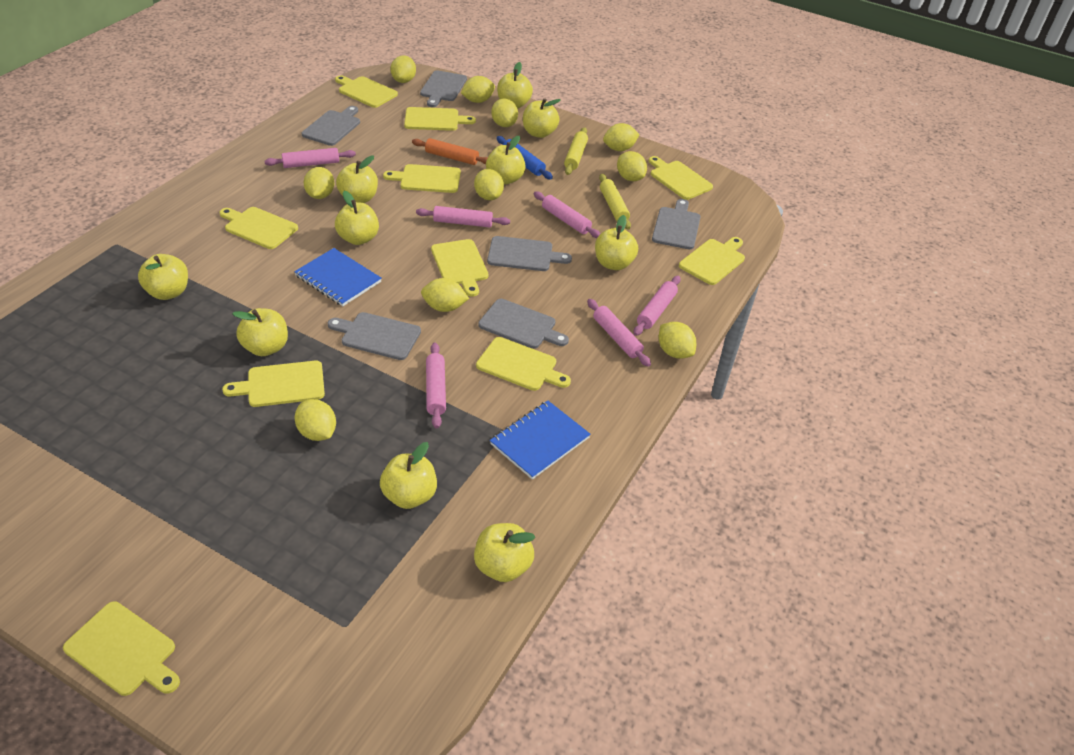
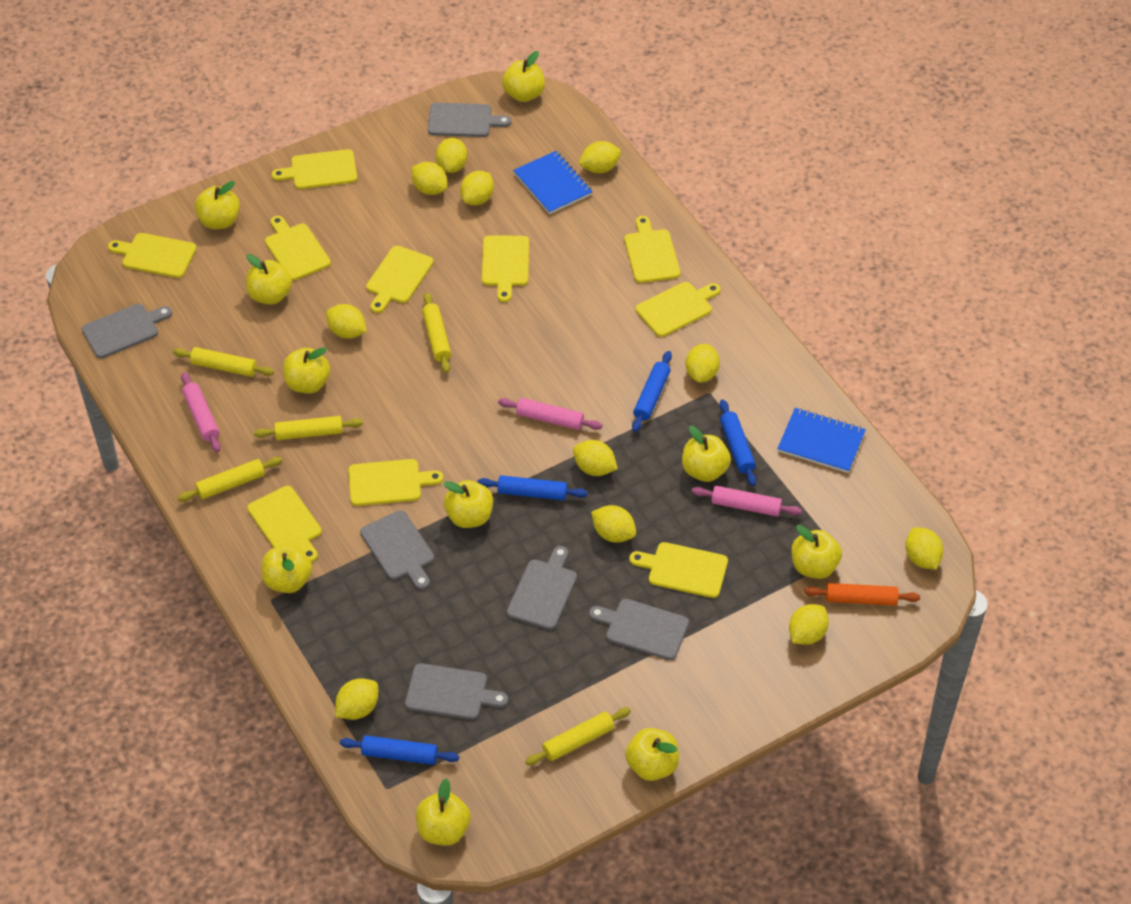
blue rolling pin: 1 -> 4
pink rolling pin: 6 -> 3
yellow lemon: 10 -> 11
yellow rolling pin: 2 -> 5

